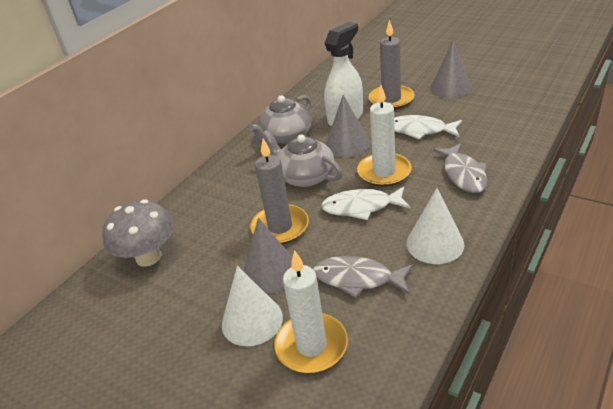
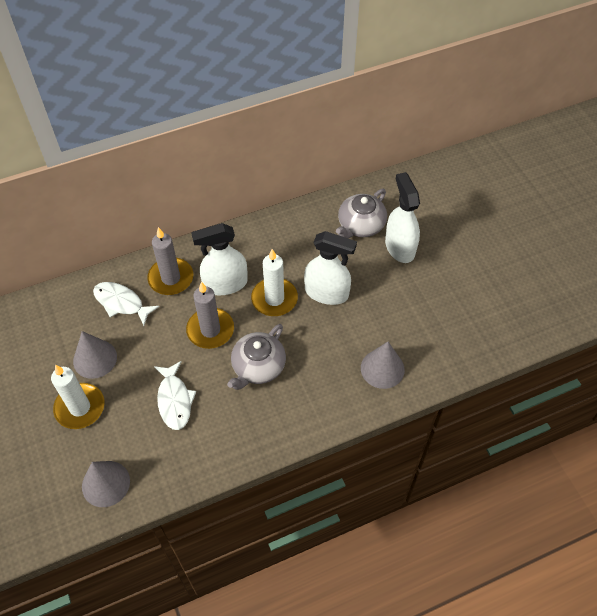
grey fish: 2 -> 0
grey mushroom: 1 -> 0
white cone: 2 -> 0
white spray bottle: 1 -> 3

